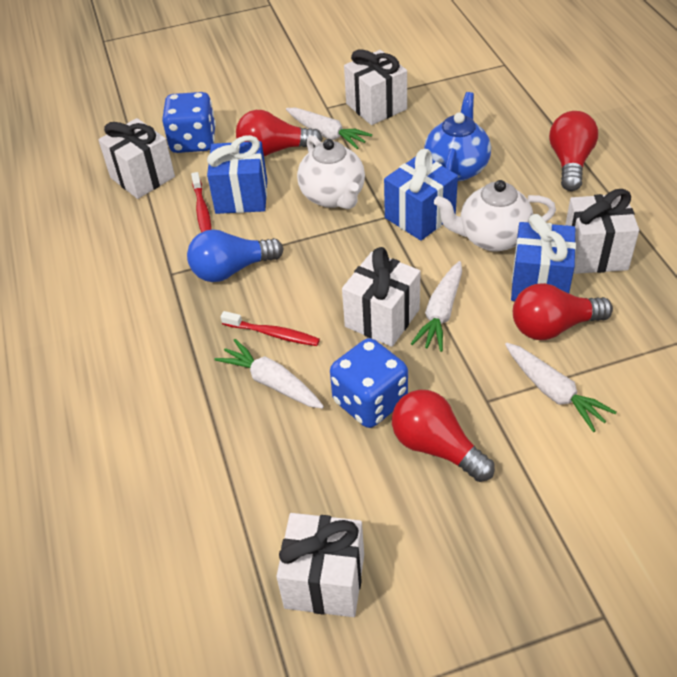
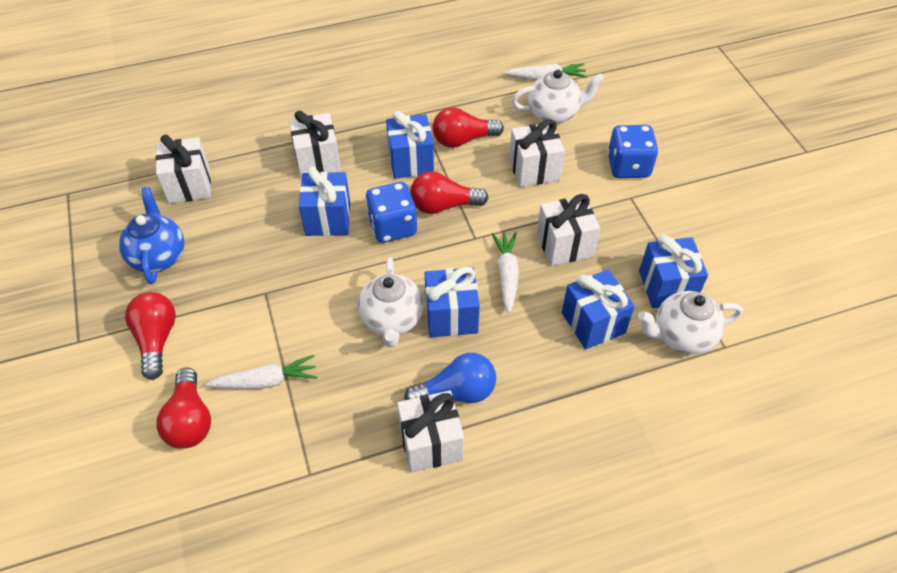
blue gift: 3 -> 5
red toothbrush: 2 -> 0
white carrot: 4 -> 3
white teapot: 2 -> 3

